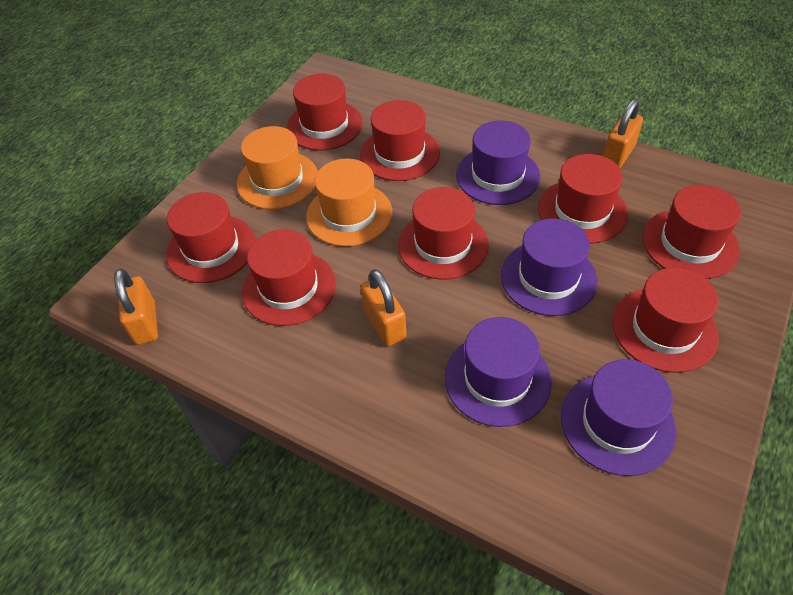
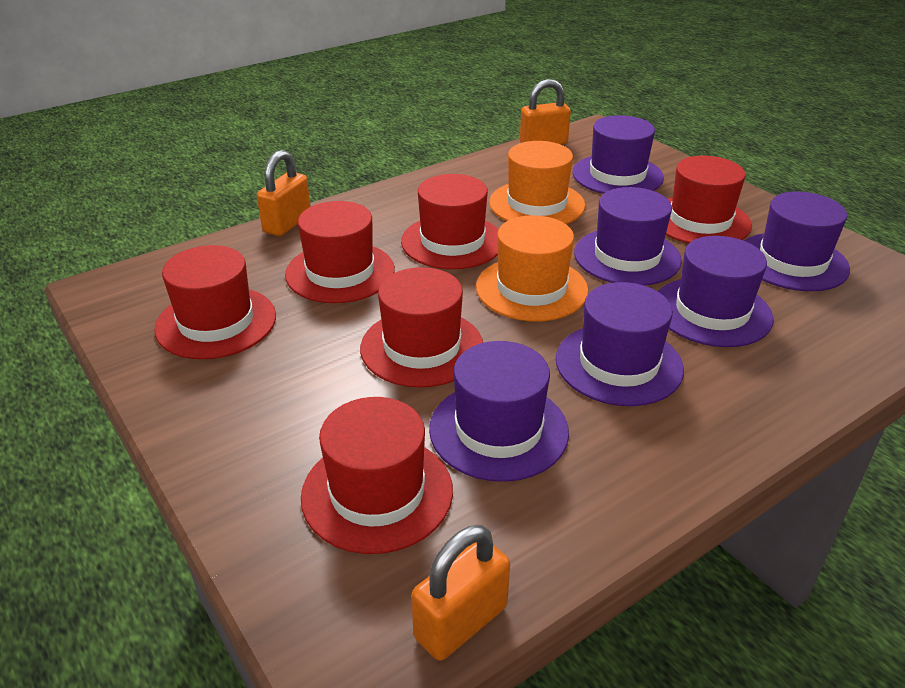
purple hat: 4 -> 6
red hat: 8 -> 6

